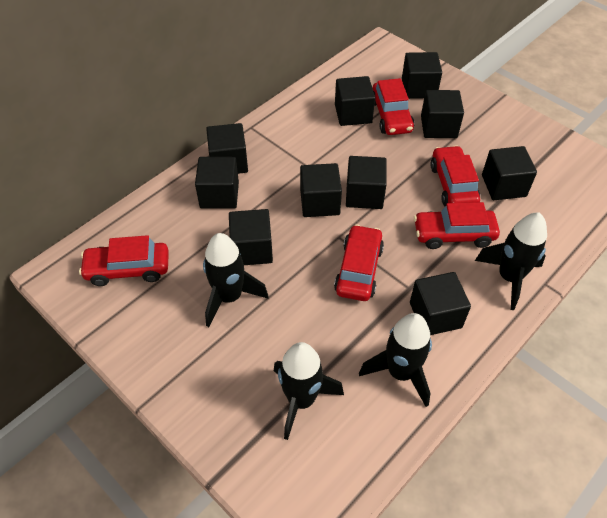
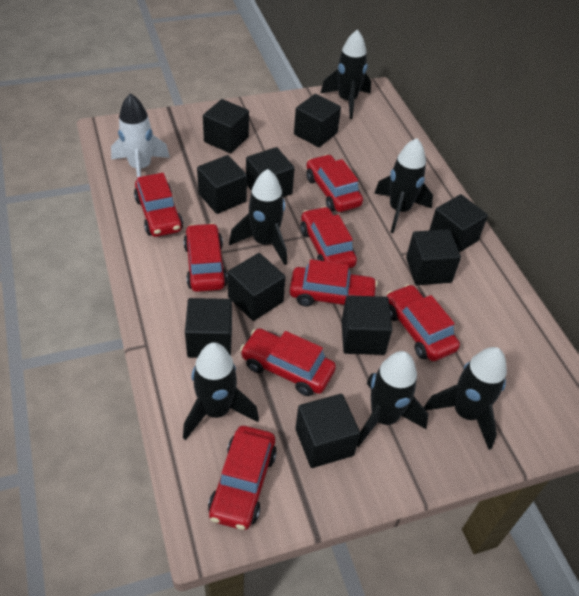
black rocket: 4 -> 6
red car: 5 -> 8
white rocket: 0 -> 1

